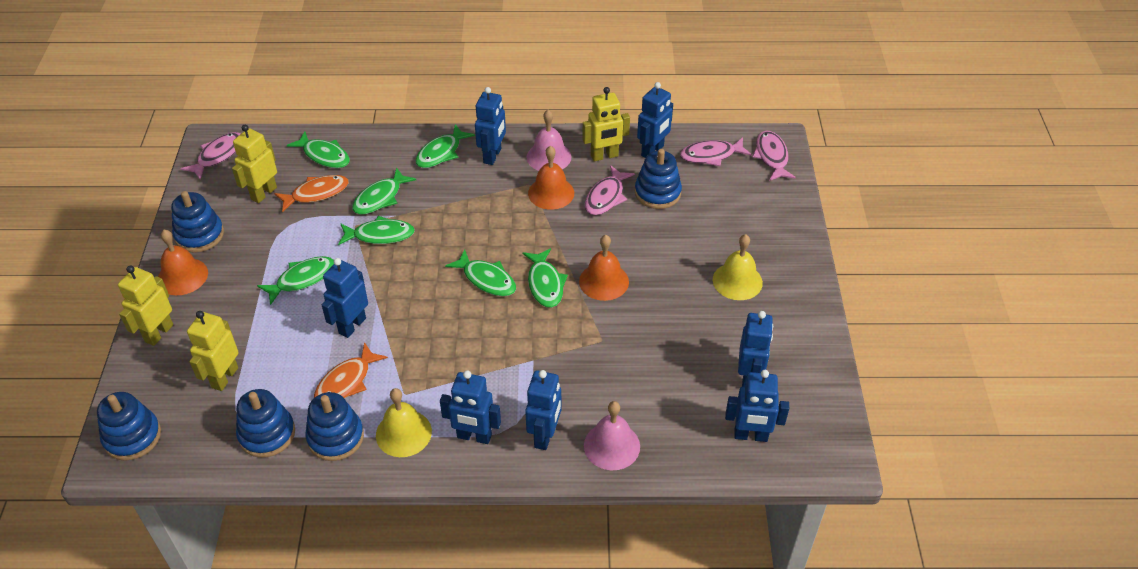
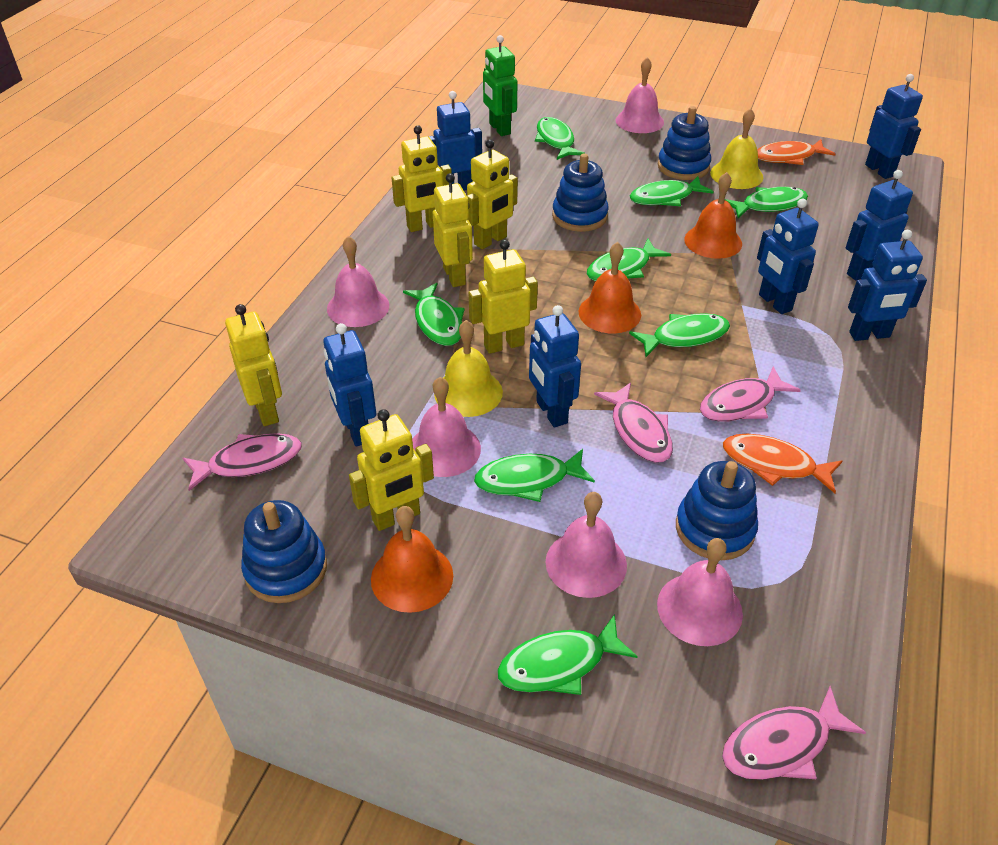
blue stacking toy: 5 -> 4
green fish: 7 -> 8
green robot: 0 -> 1
pink bell: 2 -> 5
yellow robot: 4 -> 6

